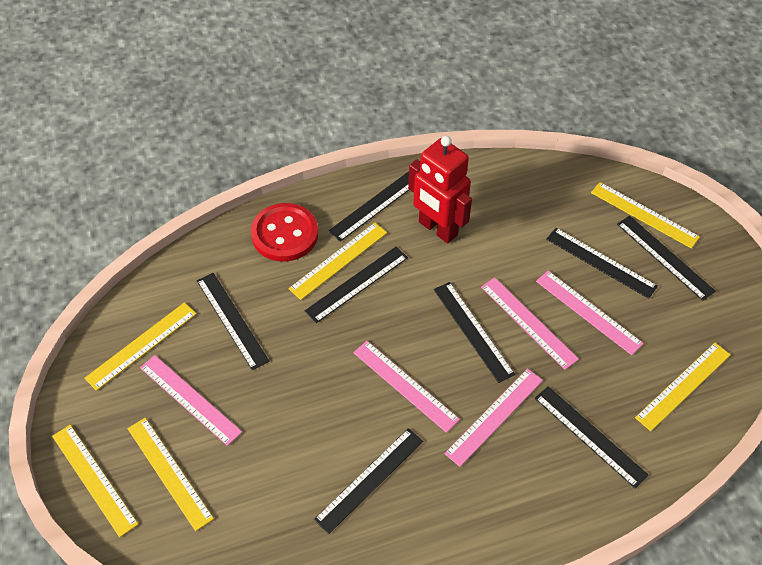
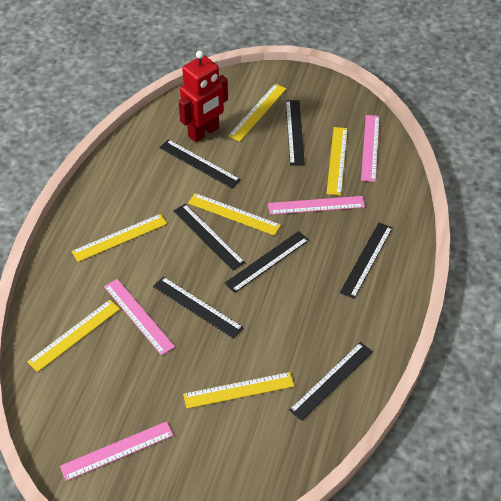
black ruler: 8 -> 7
pink ruler: 5 -> 4
red button: 1 -> 0

